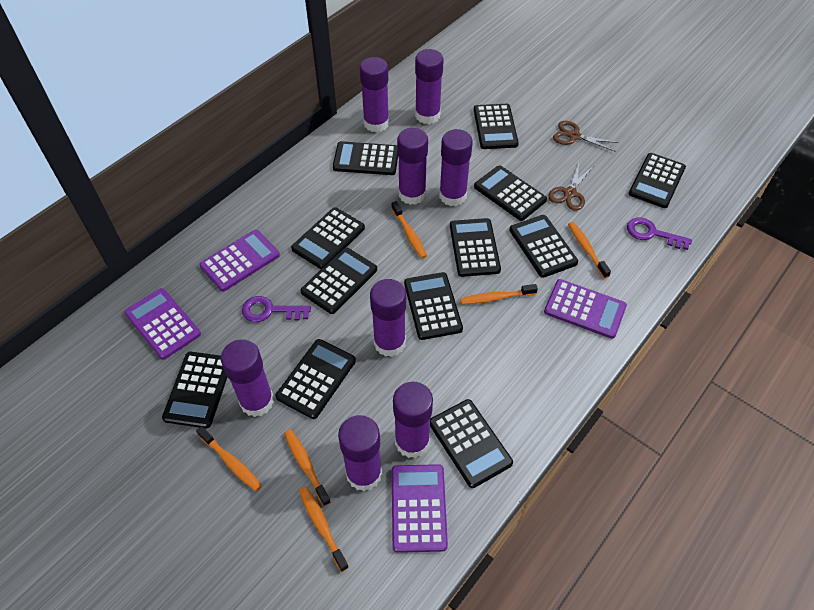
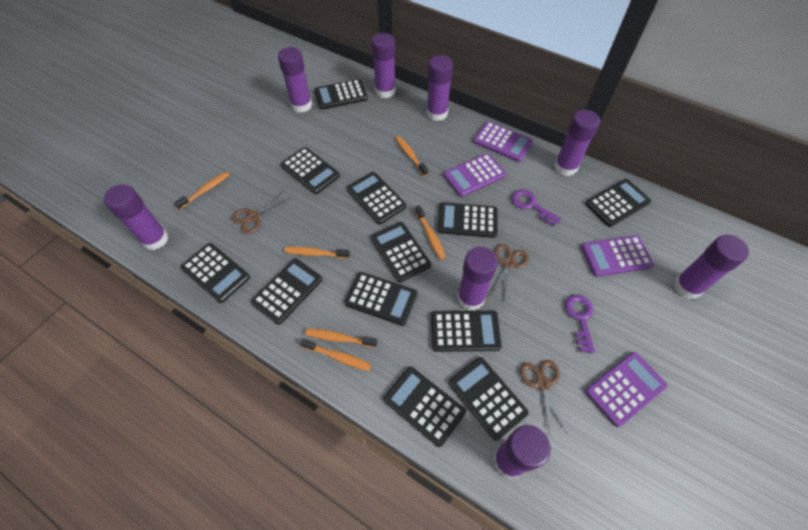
brown scissors: 2 -> 3

